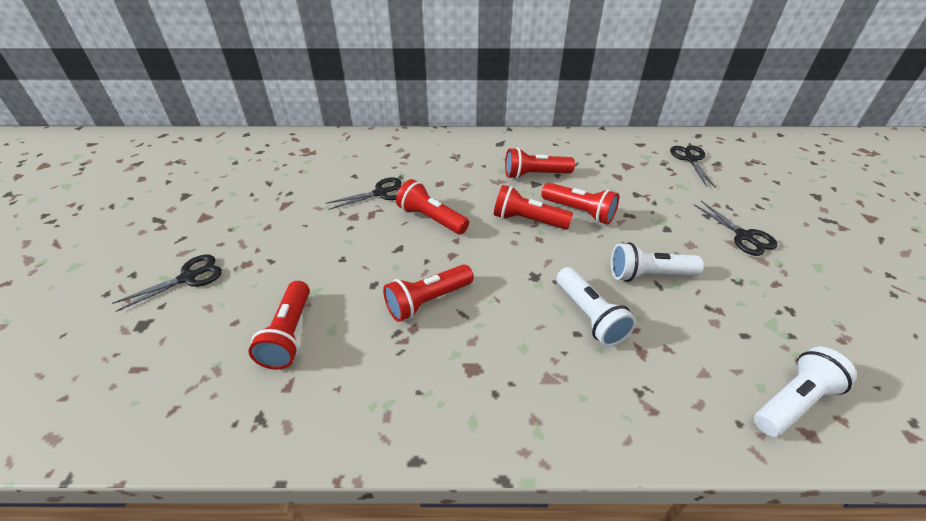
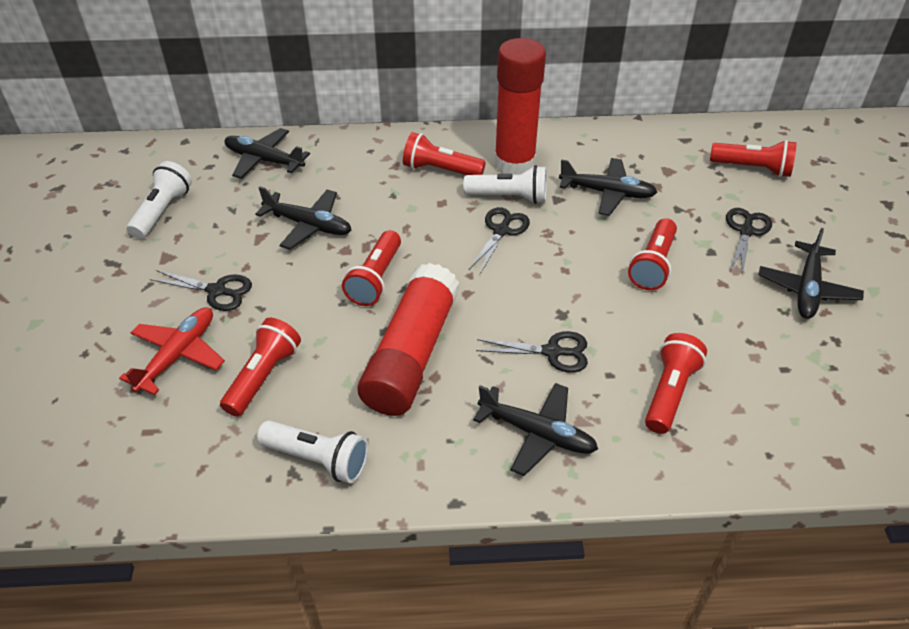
black plane: 0 -> 5
red glue stick: 0 -> 2
red plane: 0 -> 1

